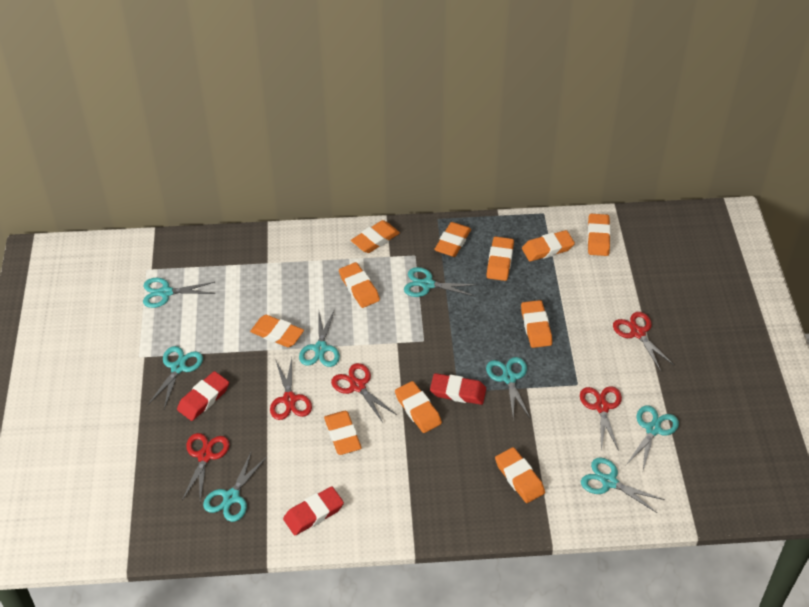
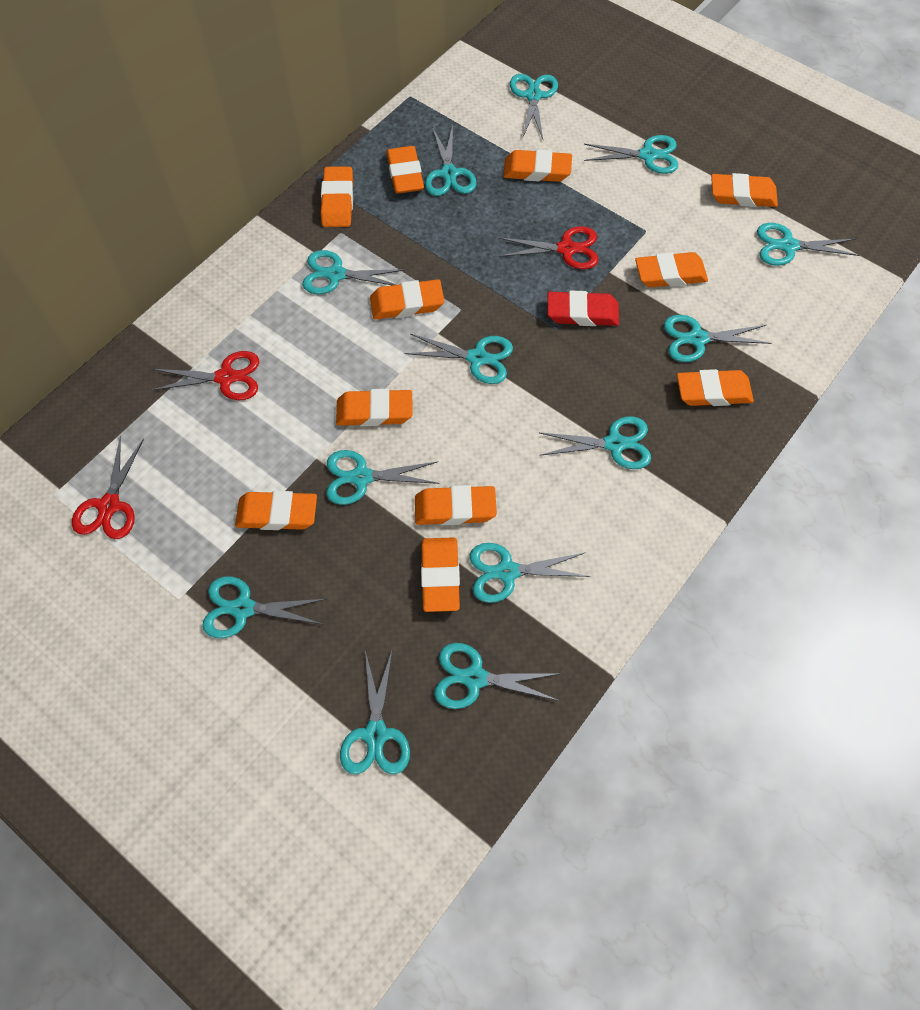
red eraser: 3 -> 1
red scissors: 5 -> 3
turquoise scissors: 8 -> 13

